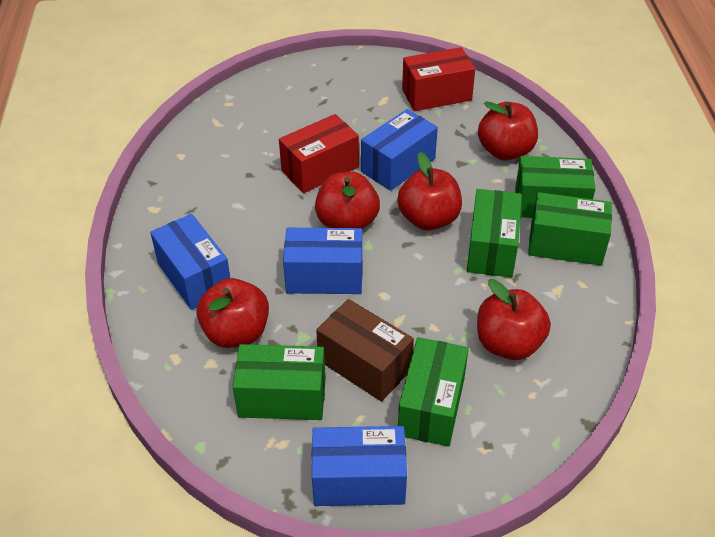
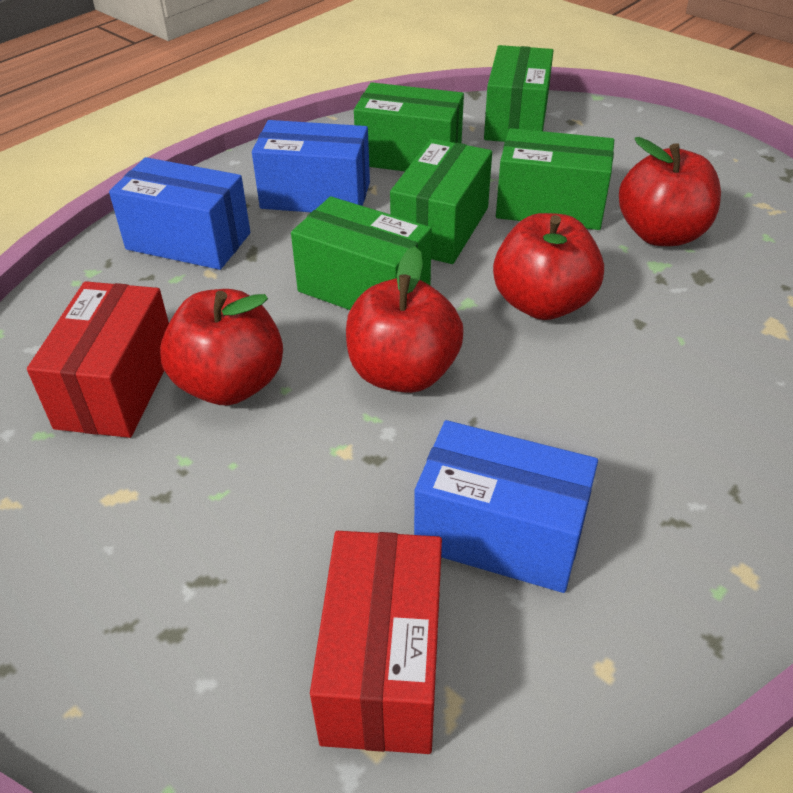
blue box: 4 -> 3
brown box: 1 -> 0
red apple: 5 -> 4

